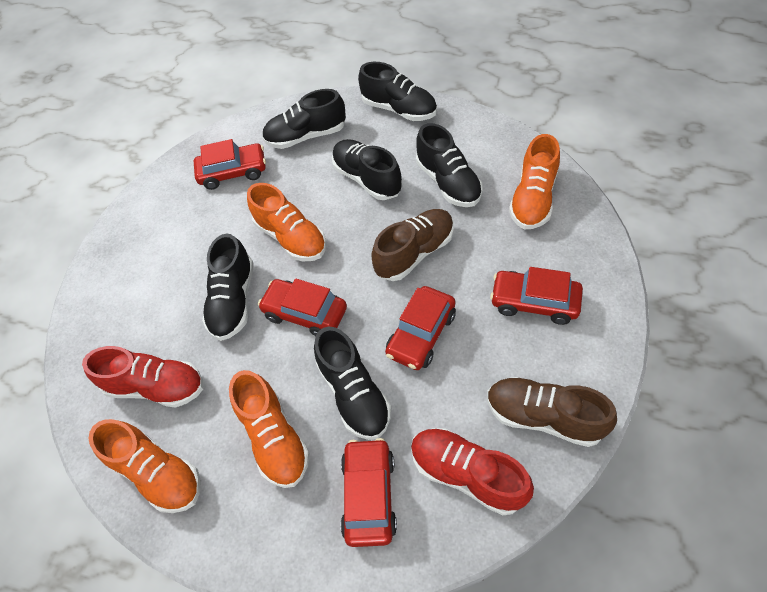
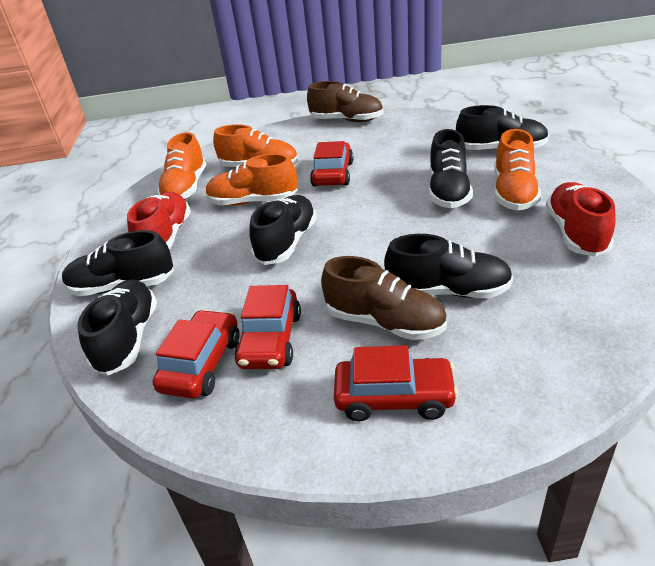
red car: 5 -> 4

